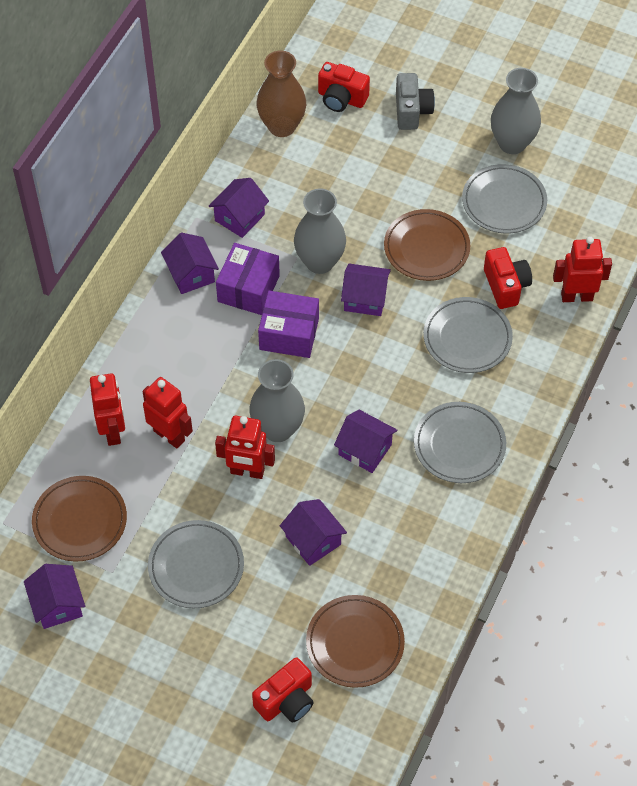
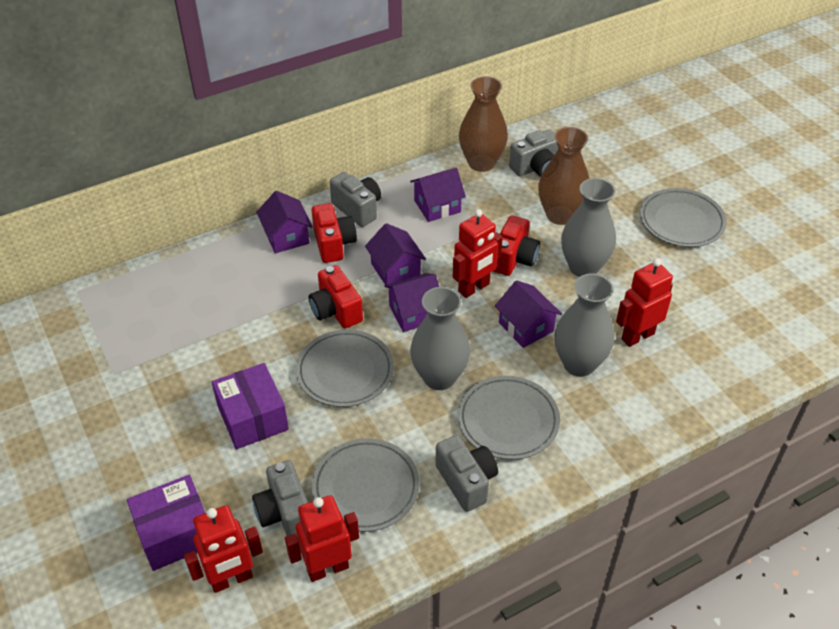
brown plate: 3 -> 0
brown vase: 1 -> 2
grey camera: 1 -> 4
purple house: 6 -> 5

